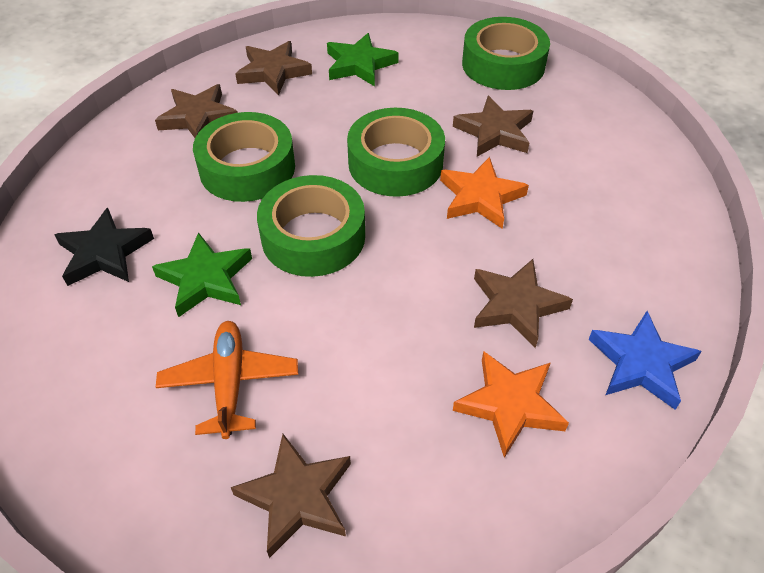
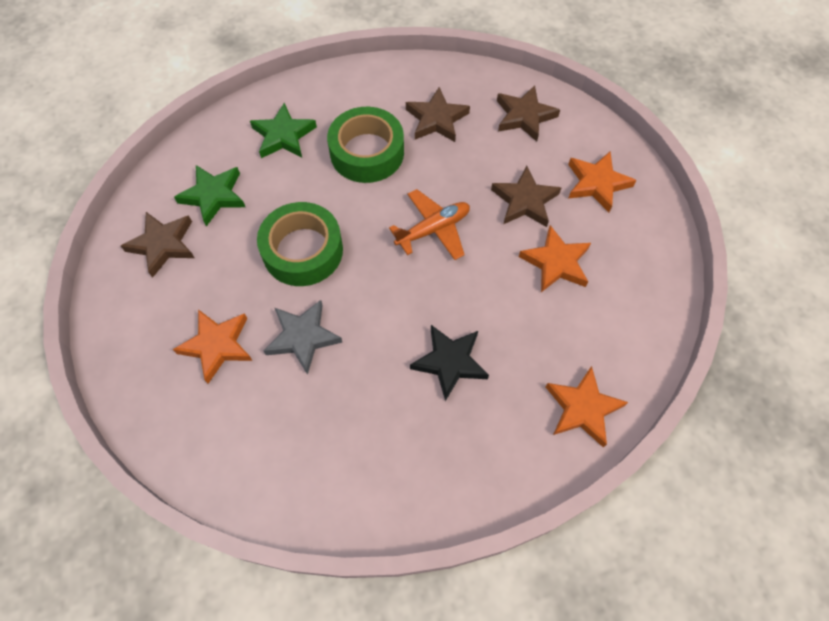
blue star: 1 -> 0
brown star: 5 -> 4
green tape: 4 -> 2
grey star: 0 -> 1
orange star: 2 -> 4

